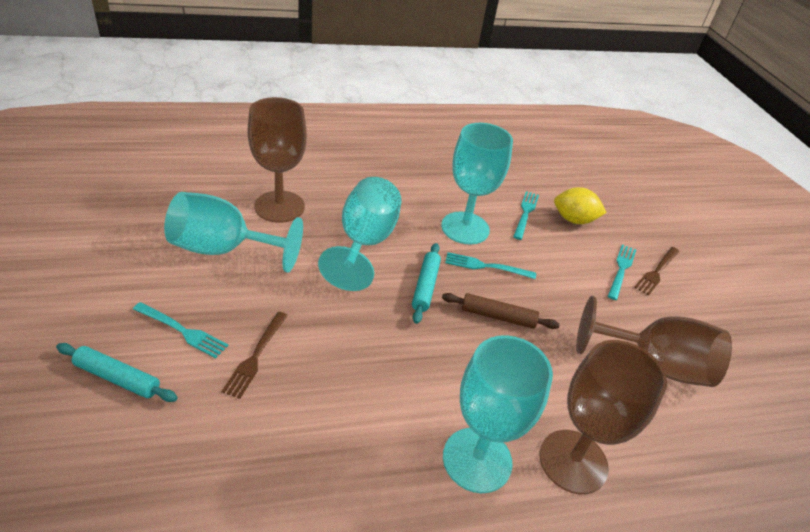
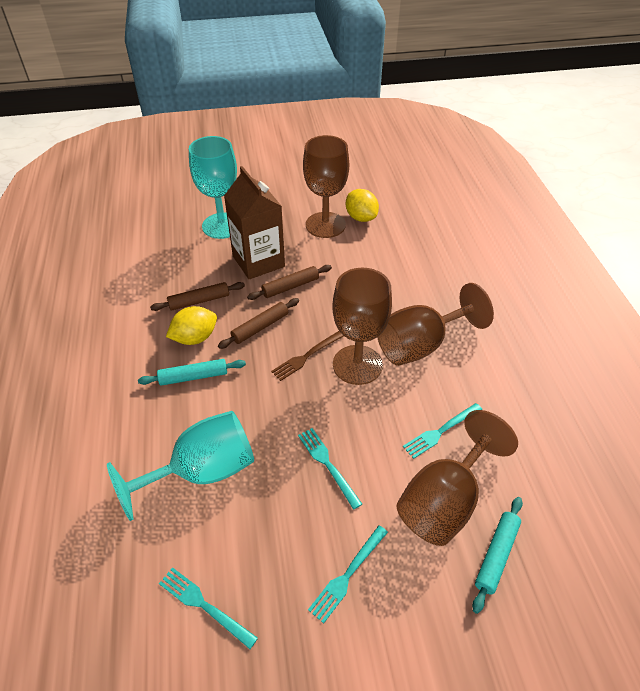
brown carton: 0 -> 1
brown fork: 2 -> 1
brown goblet: 3 -> 4
brown rolling pin: 1 -> 3
turquoise goblet: 4 -> 2
yellow lemon: 1 -> 2

